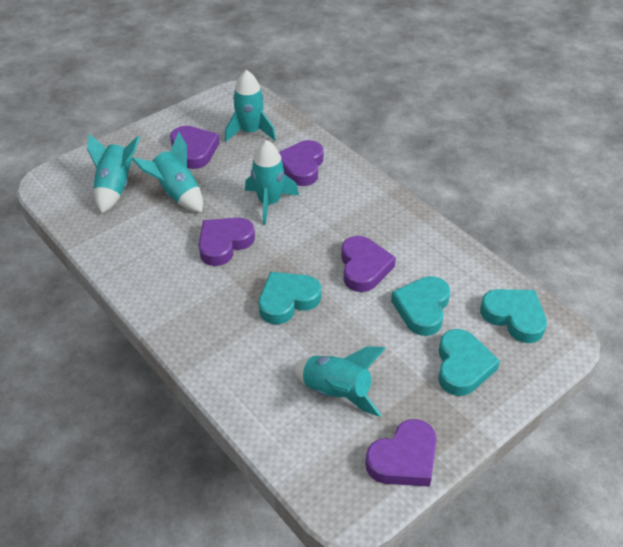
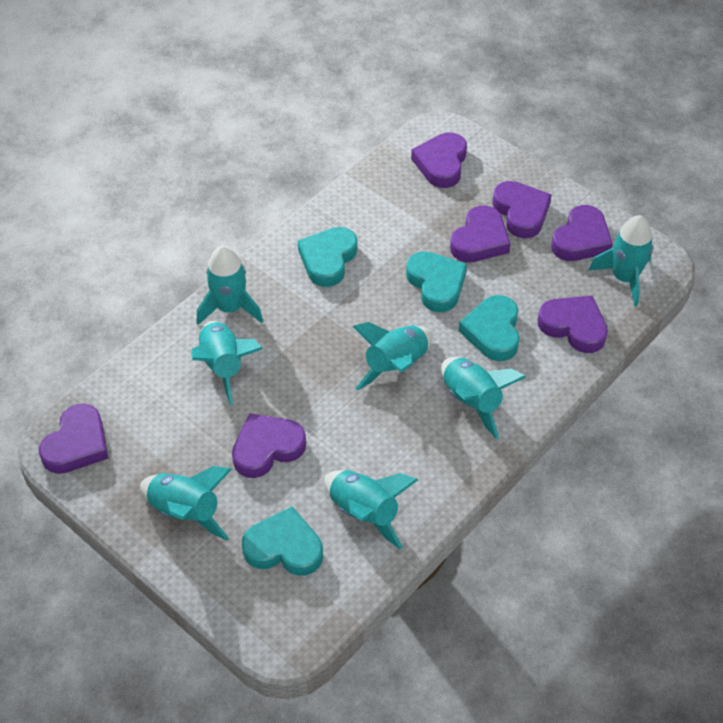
purple heart: 5 -> 7
turquoise rocket: 5 -> 7

